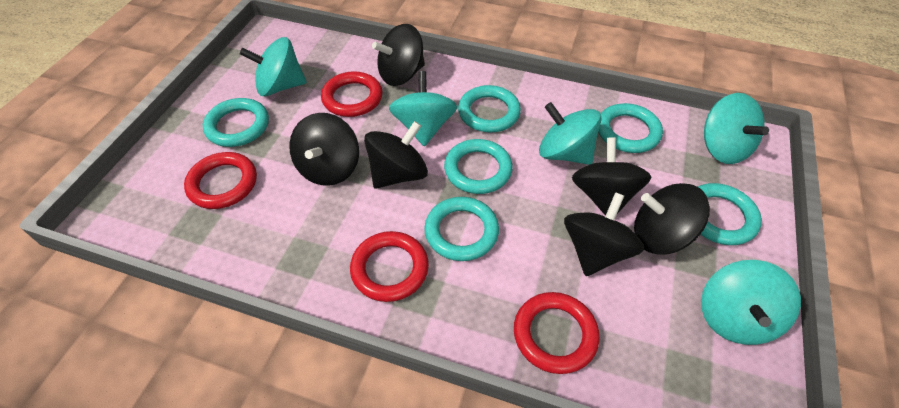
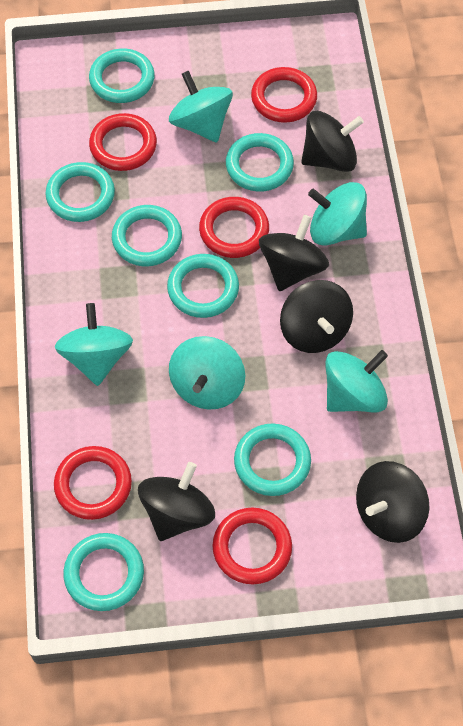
black spinning top: 6 -> 5
red ring: 4 -> 5
turquoise ring: 6 -> 7

